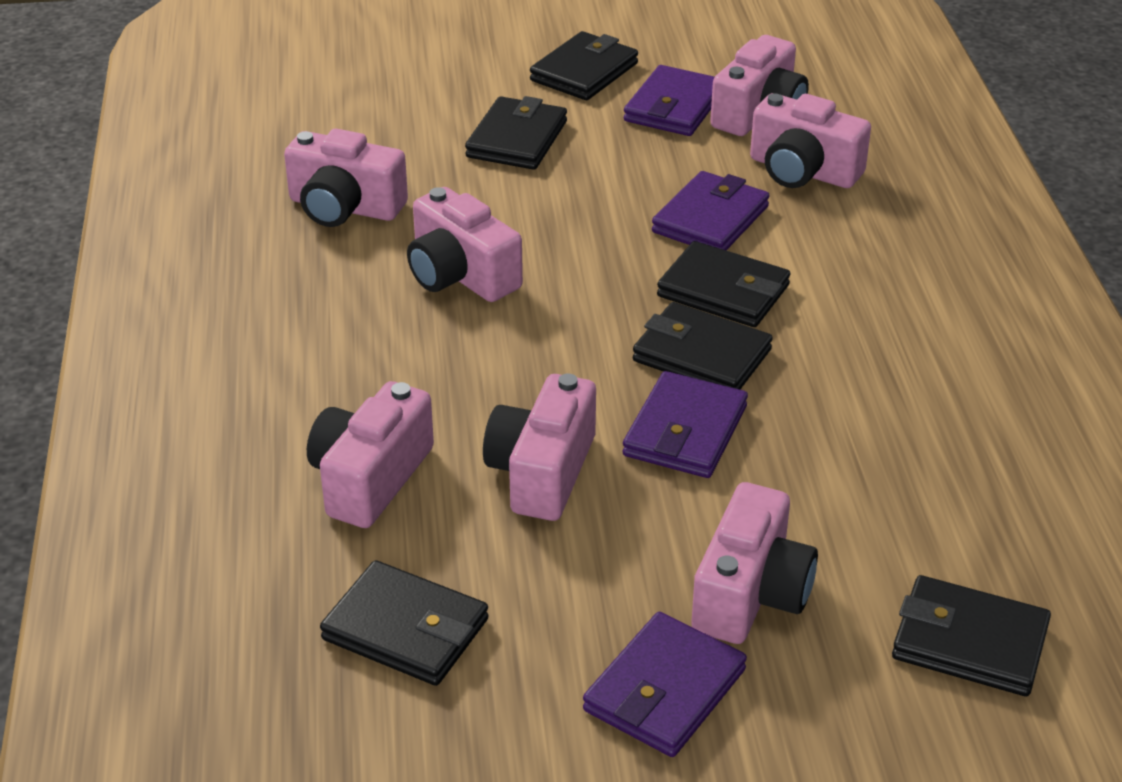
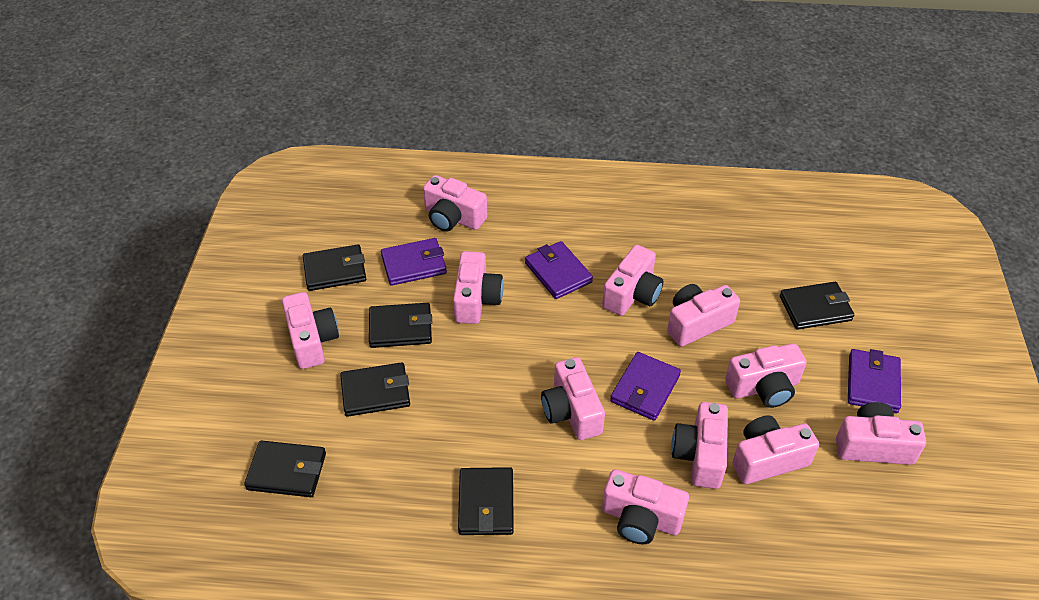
pink camera: 7 -> 11

